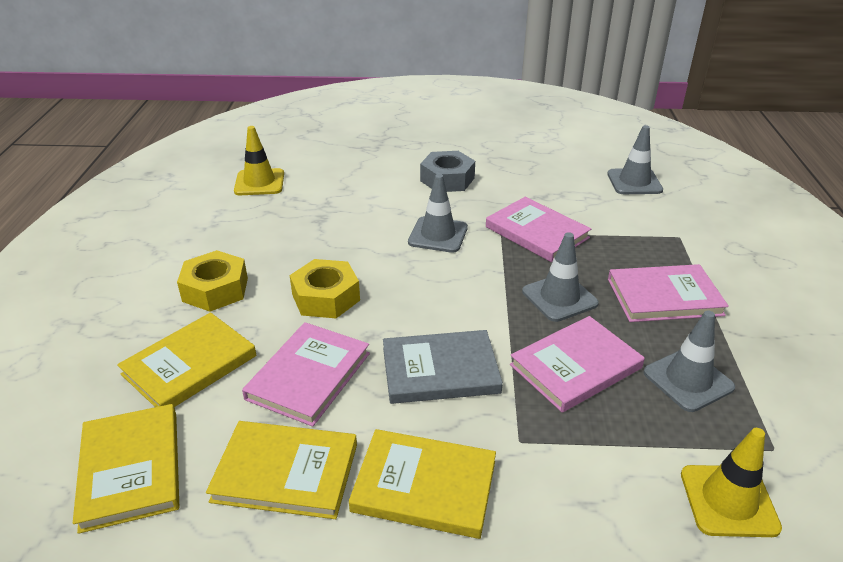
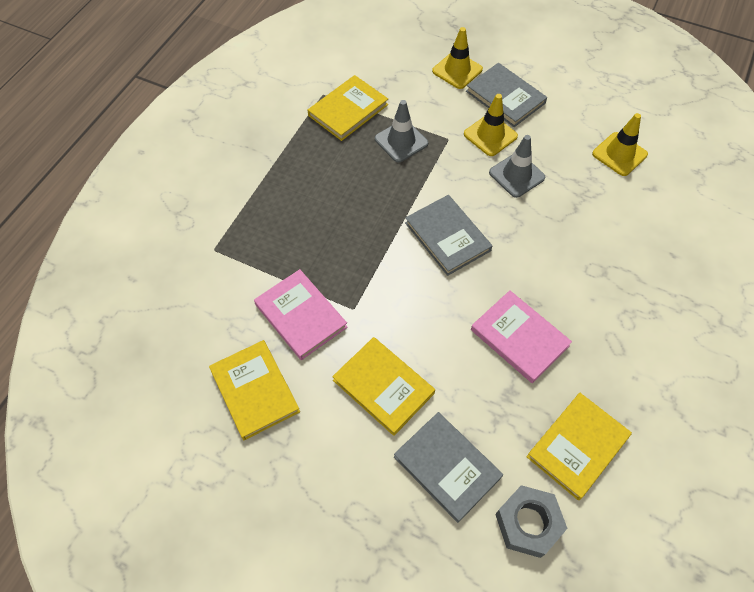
grey book: 1 -> 3
grey traffic cone: 4 -> 2
pink book: 4 -> 2
yellow nut: 2 -> 0
yellow traffic cone: 2 -> 3

